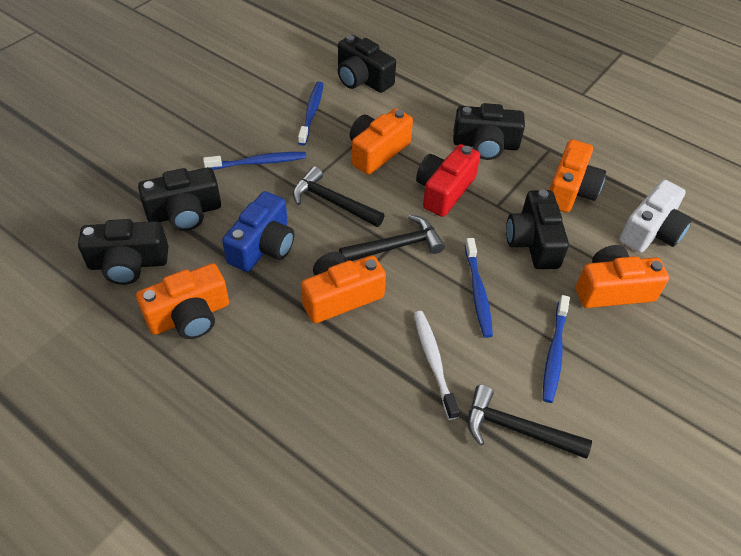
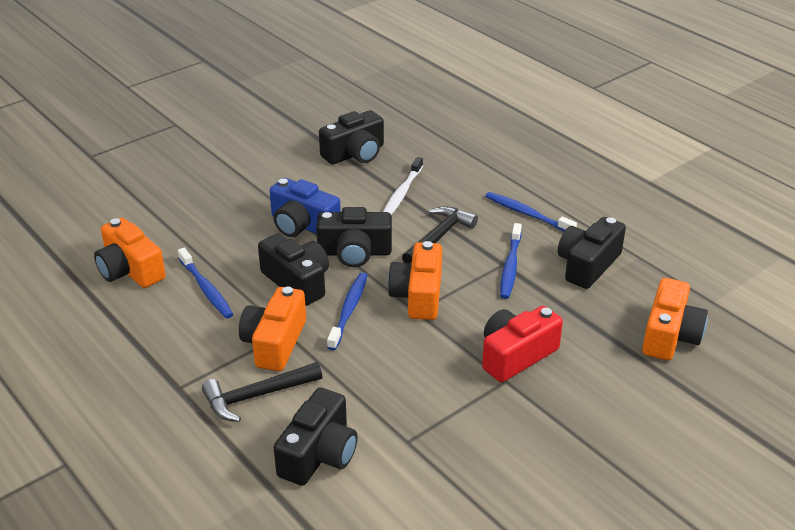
black hammer: 3 -> 2
orange camera: 5 -> 4
white camera: 1 -> 0

